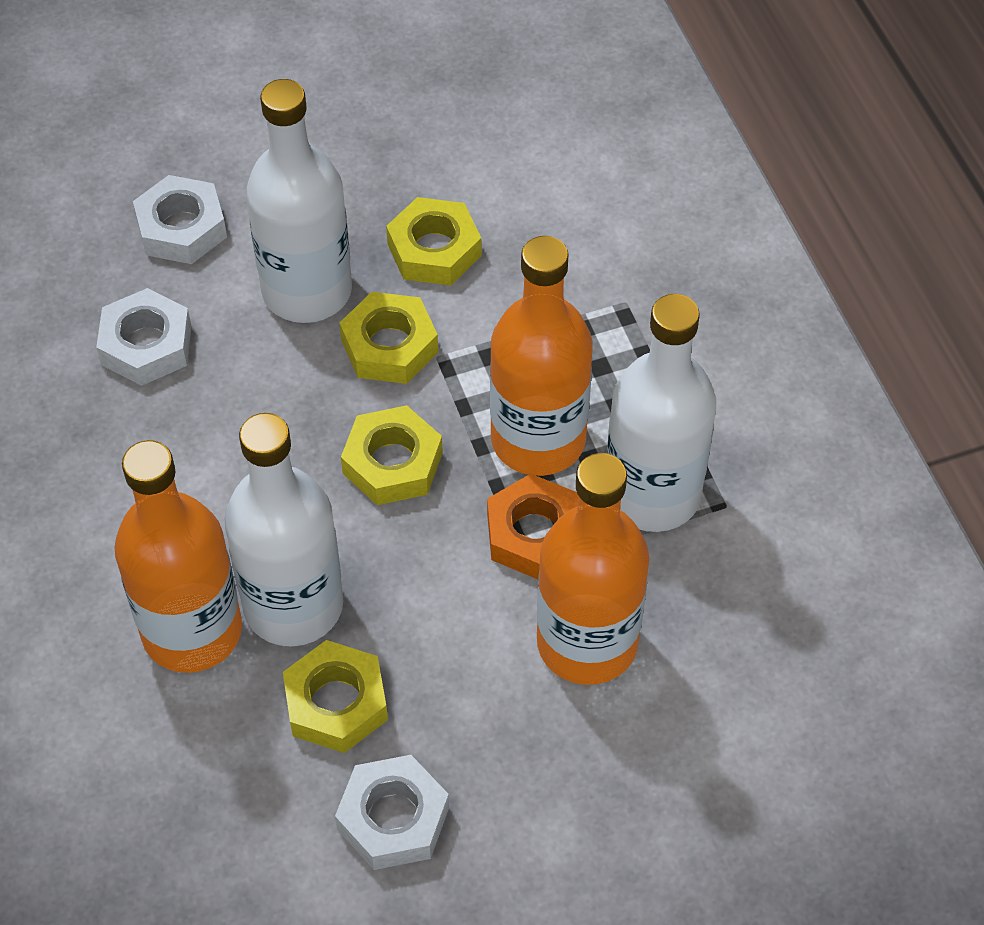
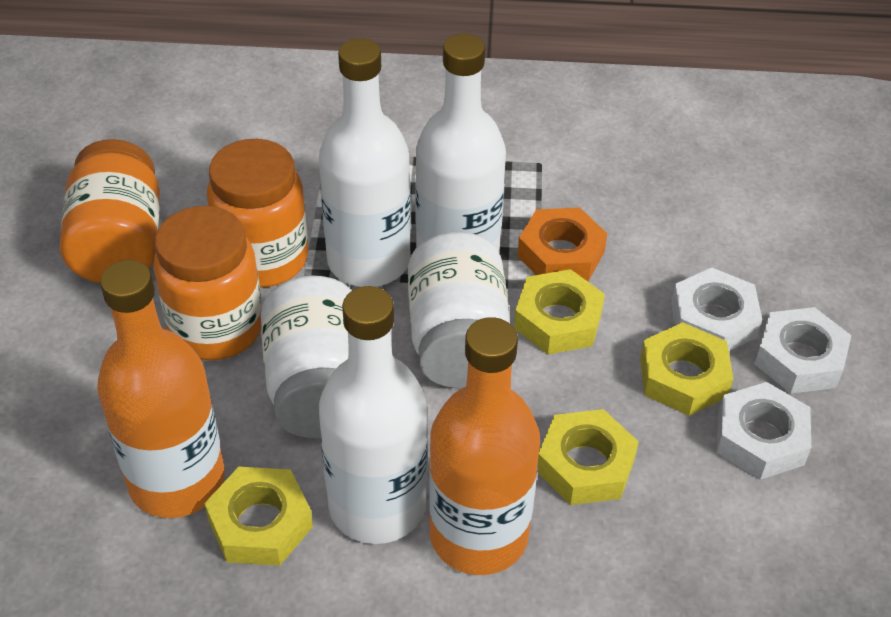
orange bottle: 3 -> 2
orange jar: 0 -> 3
white jar: 0 -> 2

